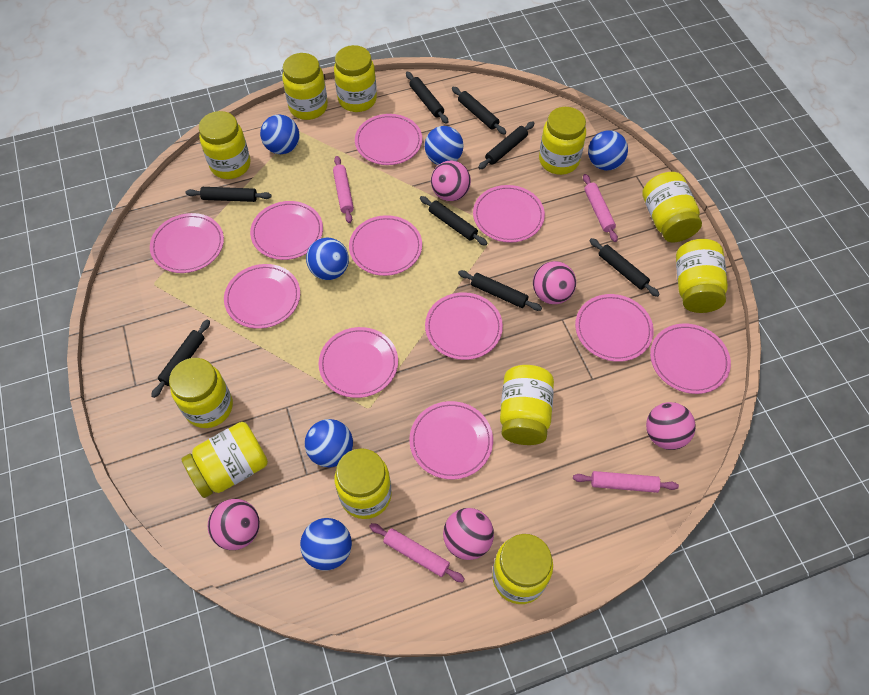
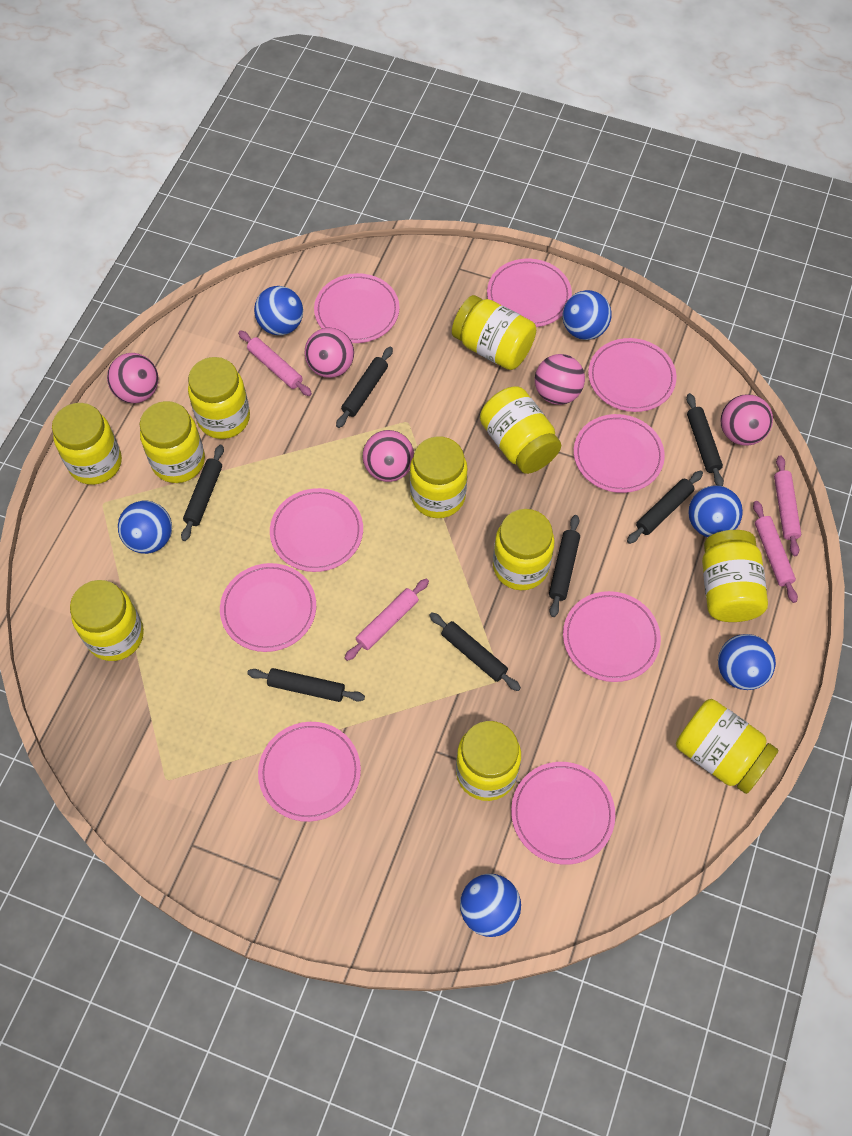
black rolling pin: 8 -> 7
pink plate: 11 -> 9

